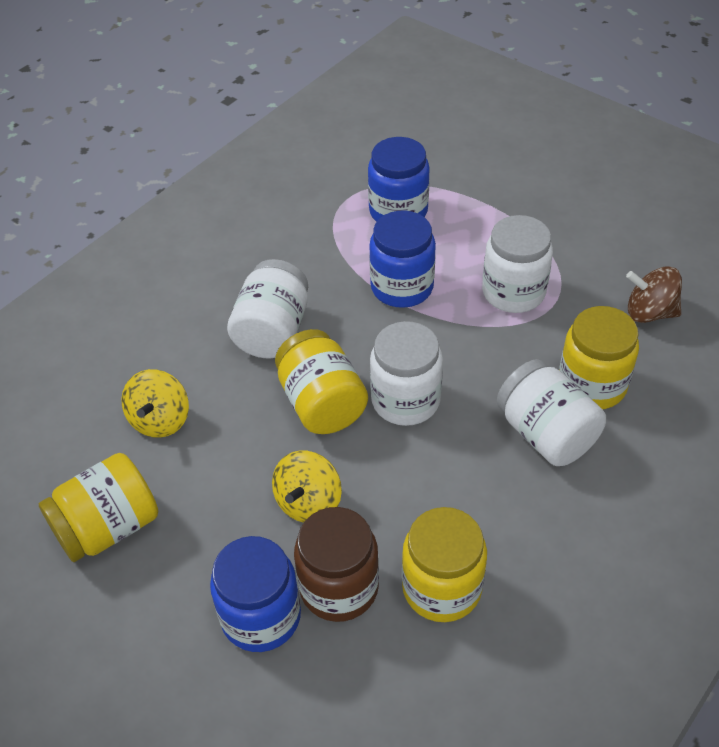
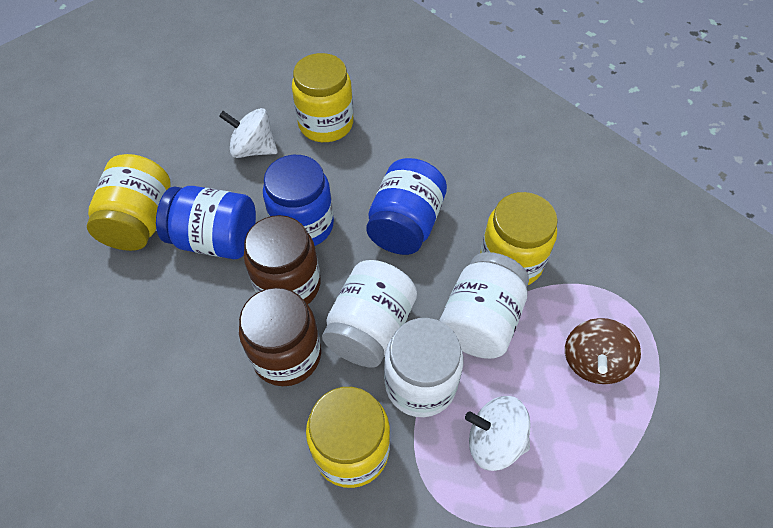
brown jar: 1 -> 2
white jar: 4 -> 3
white spinning top: 0 -> 2
yellow spinning top: 2 -> 0

